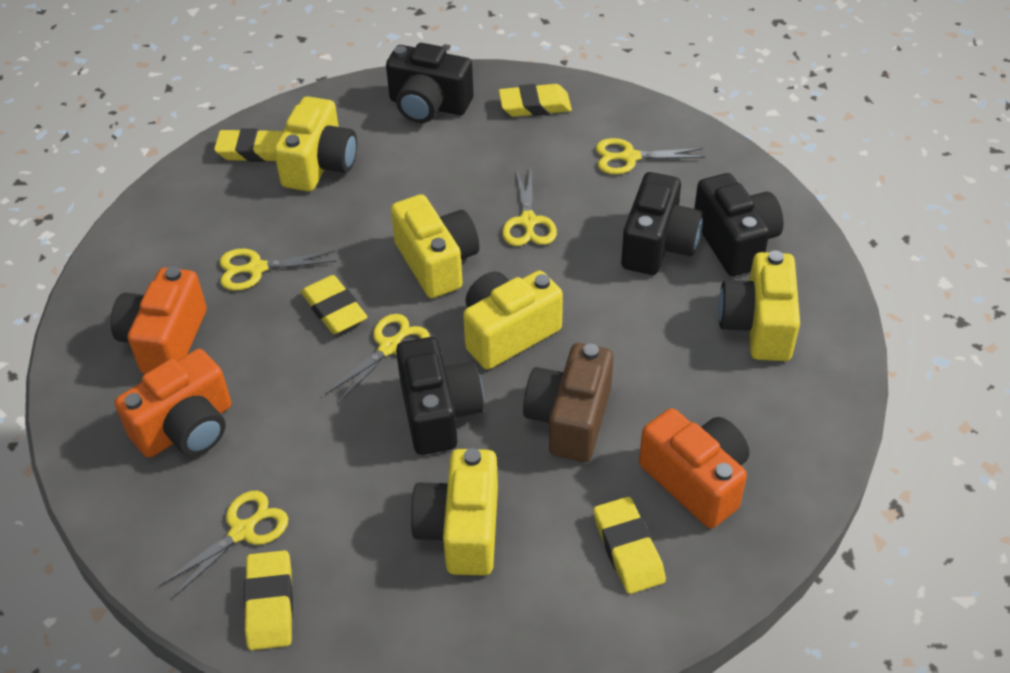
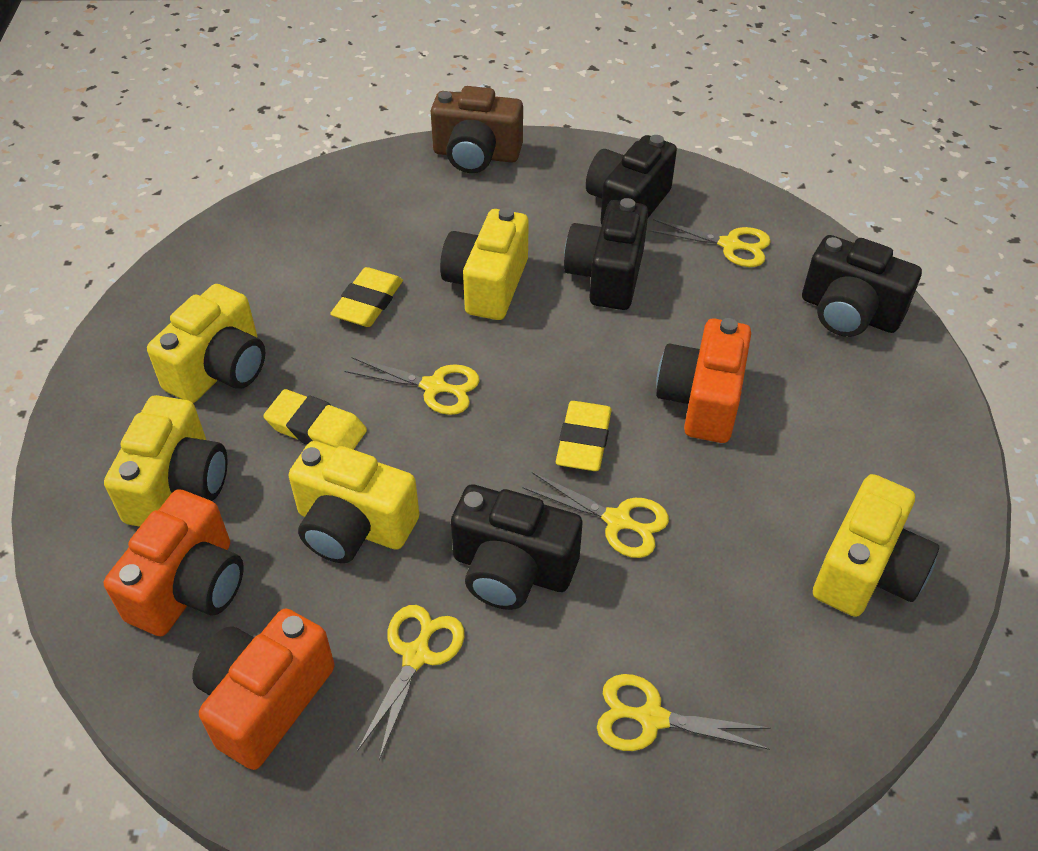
yellow eraser: 5 -> 3

